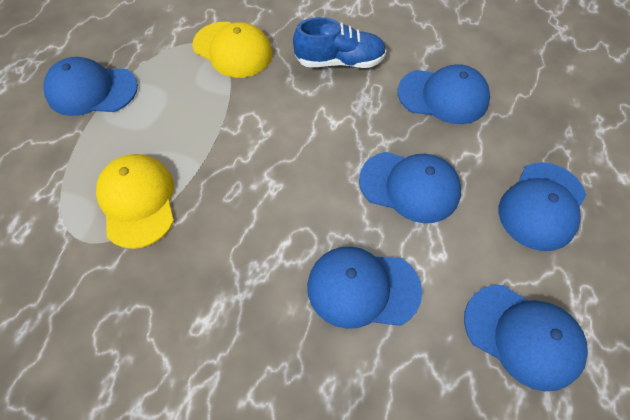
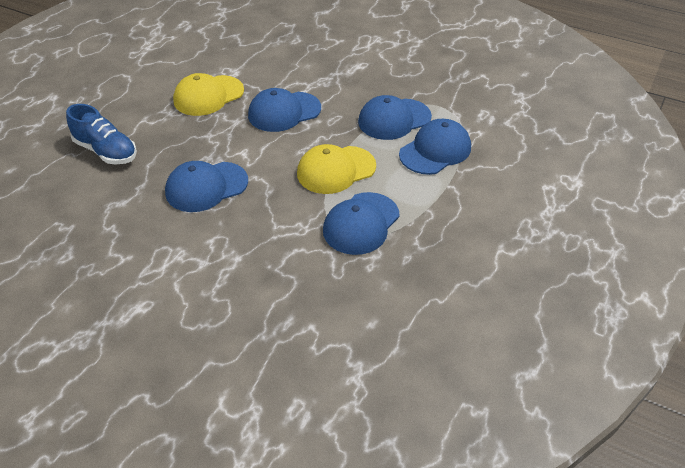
blue cap: 6 -> 5

